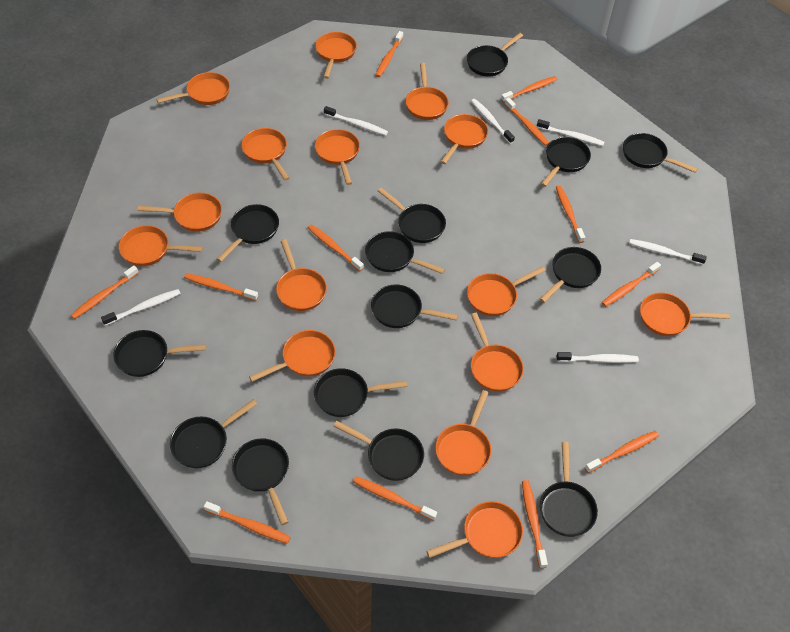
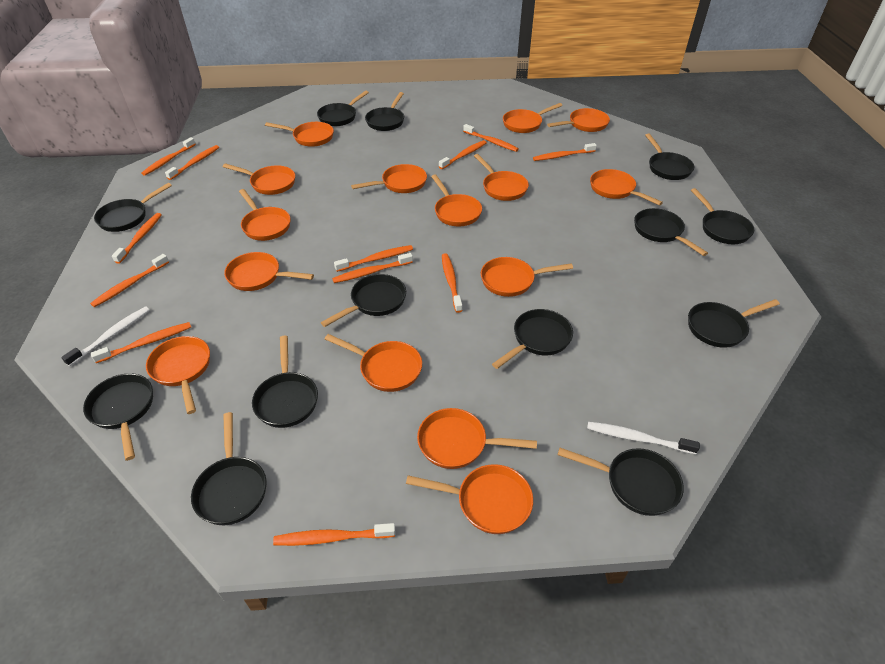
black pan: 14 -> 13
white toothbrush: 6 -> 2

